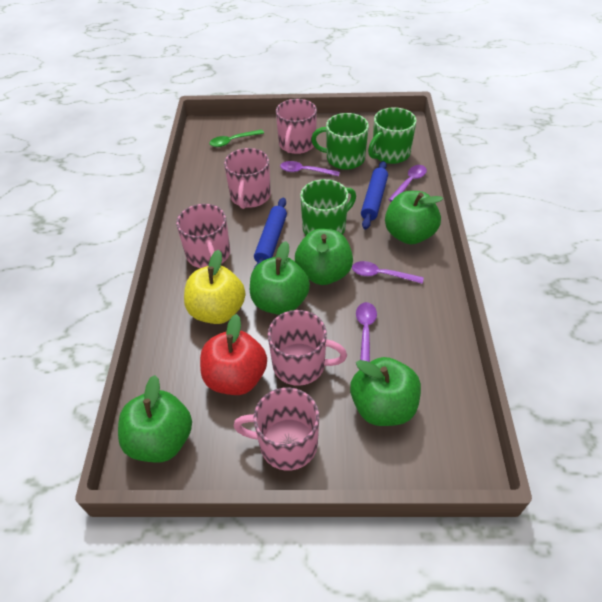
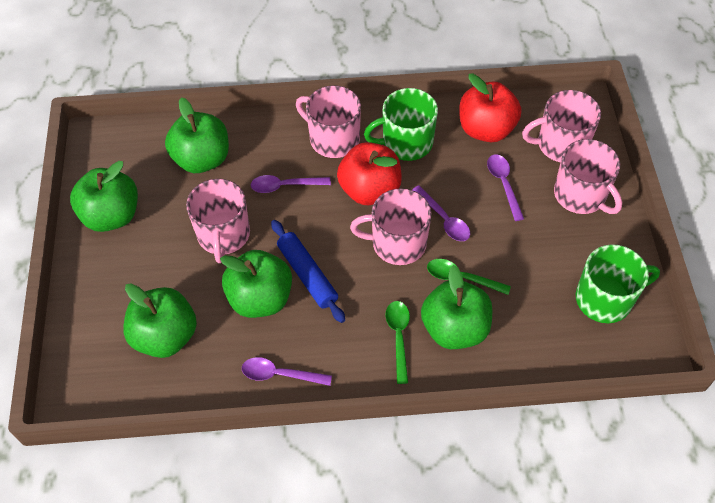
blue rolling pin: 2 -> 1
green mug: 3 -> 2
green spoon: 1 -> 2
red apple: 1 -> 2
yellow apple: 1 -> 0

